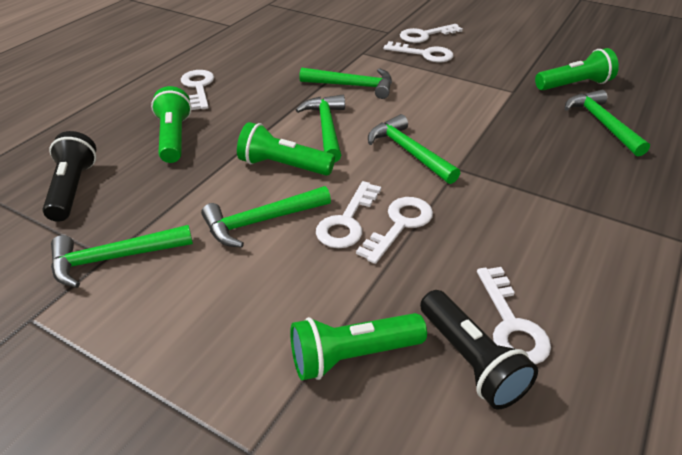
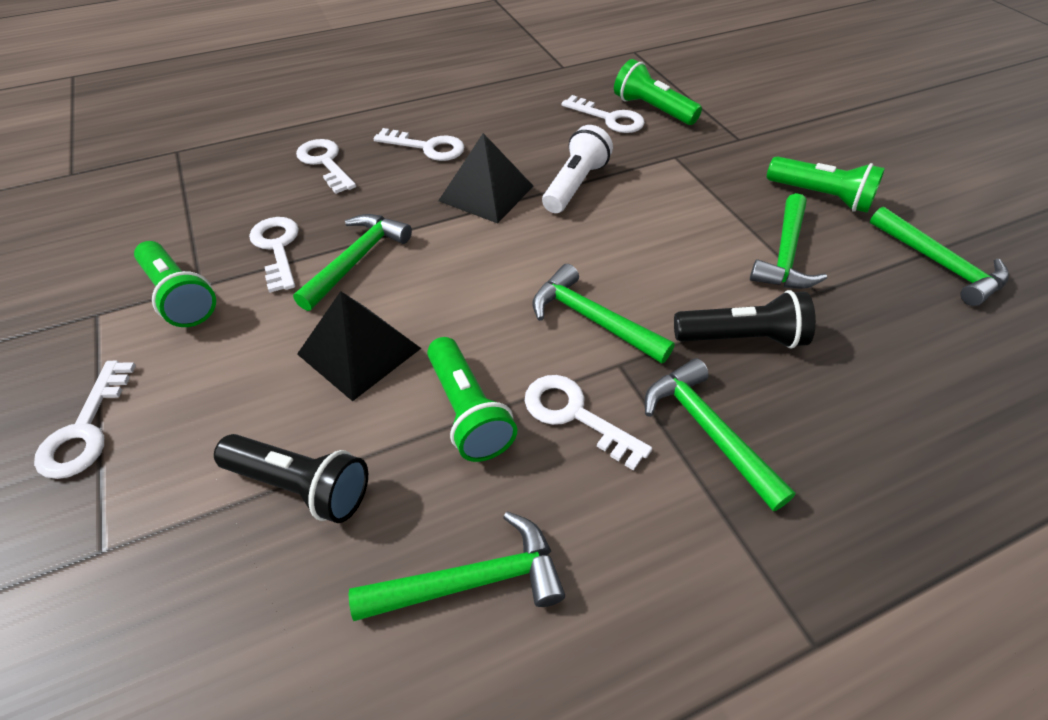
black pyramid: 0 -> 2
white flashlight: 0 -> 1

